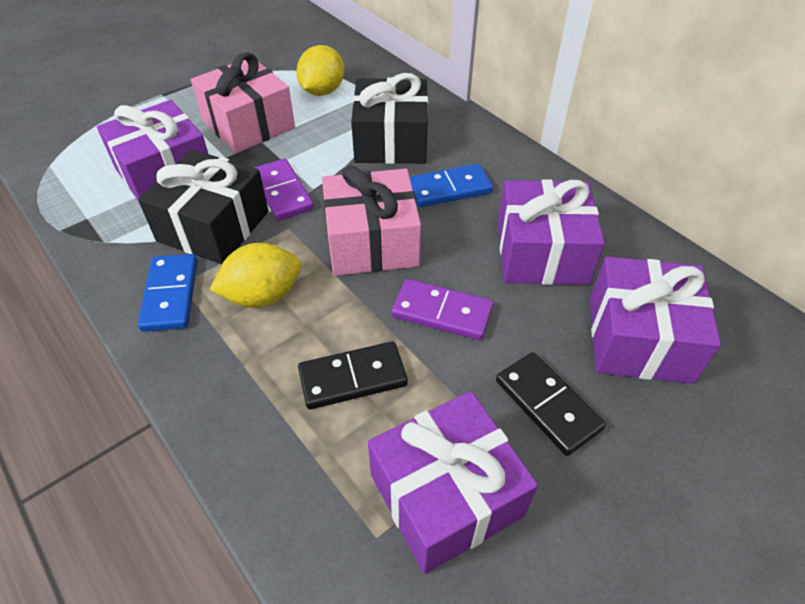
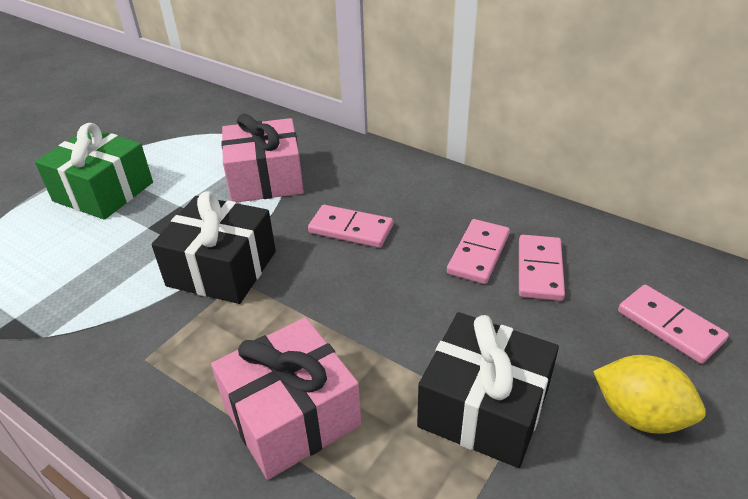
black domino: 2 -> 0
blue domino: 2 -> 0
green gift: 0 -> 1
pink domino: 0 -> 4
purple domino: 2 -> 0
purple gift: 4 -> 0
yellow lemon: 2 -> 1

